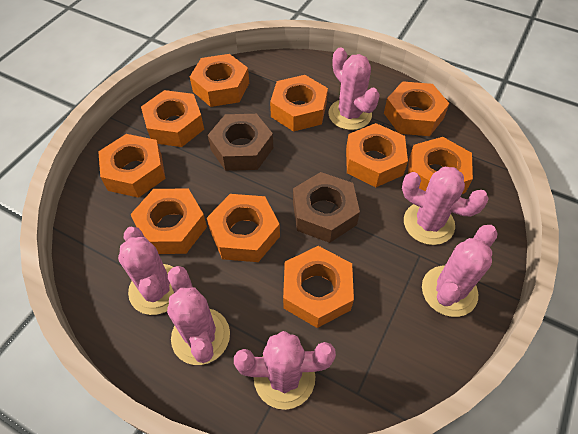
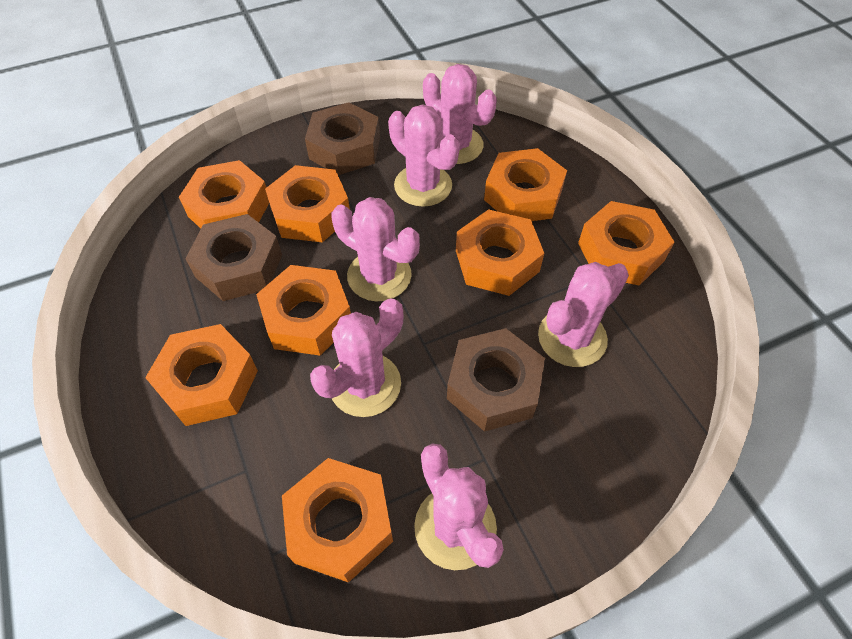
brown nut: 2 -> 3
orange nut: 10 -> 8

